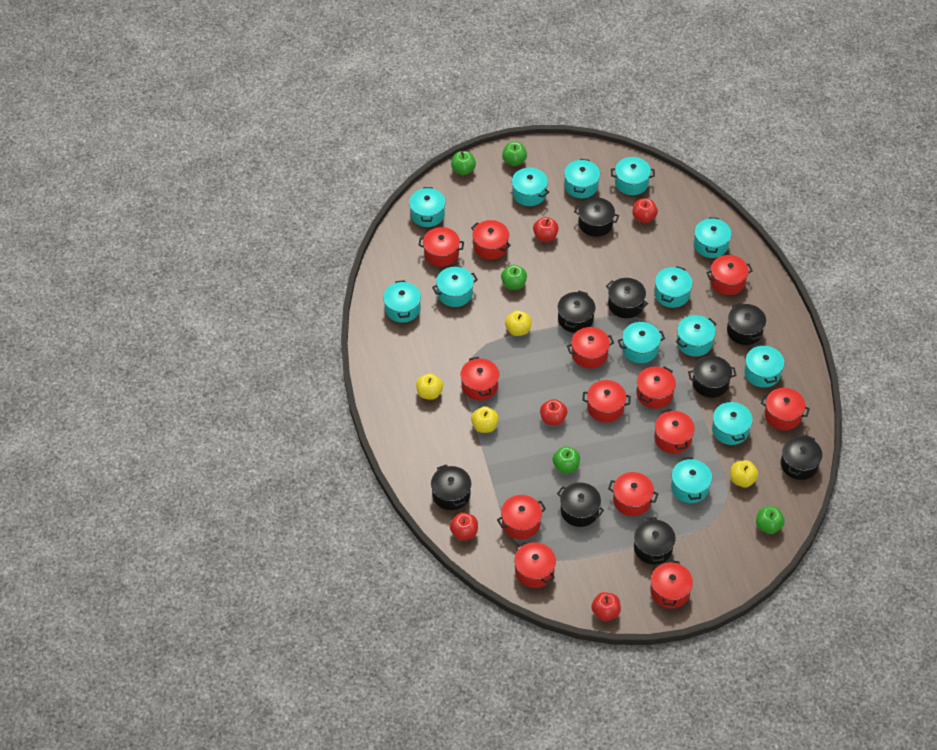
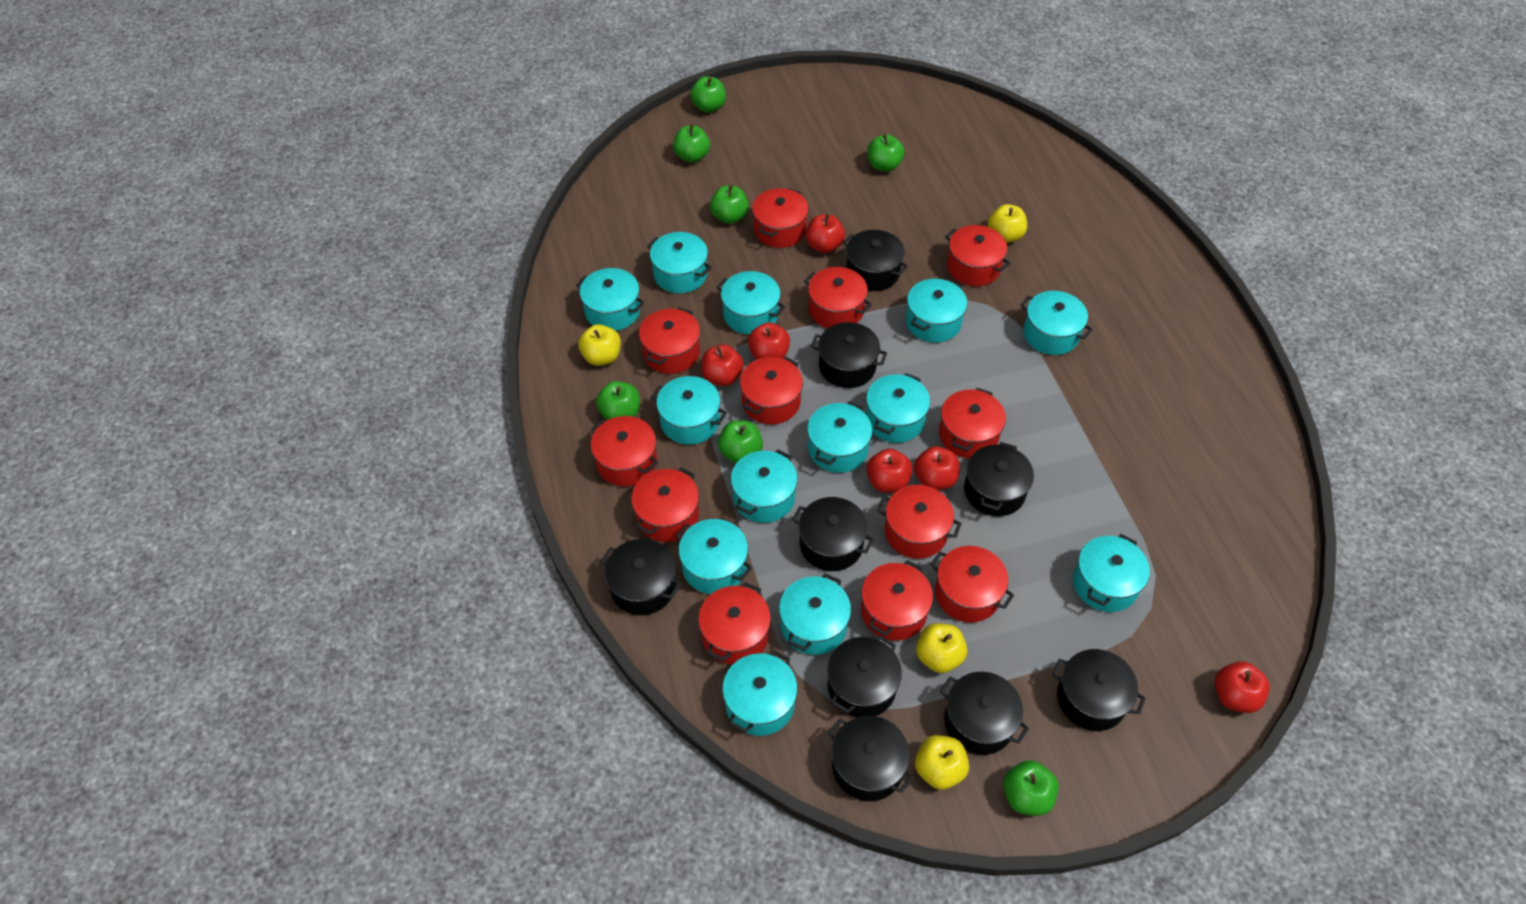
green apple: 5 -> 7
red apple: 5 -> 6
red pot: 13 -> 12

